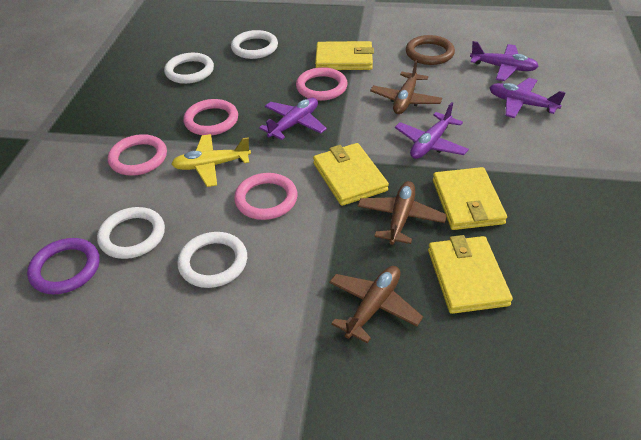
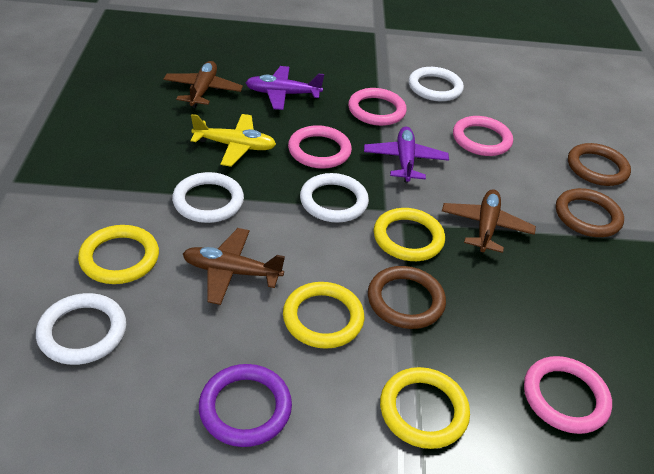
brown ring: 1 -> 3
purple plane: 4 -> 2
yellow ring: 0 -> 4
yellow wallet: 4 -> 0

